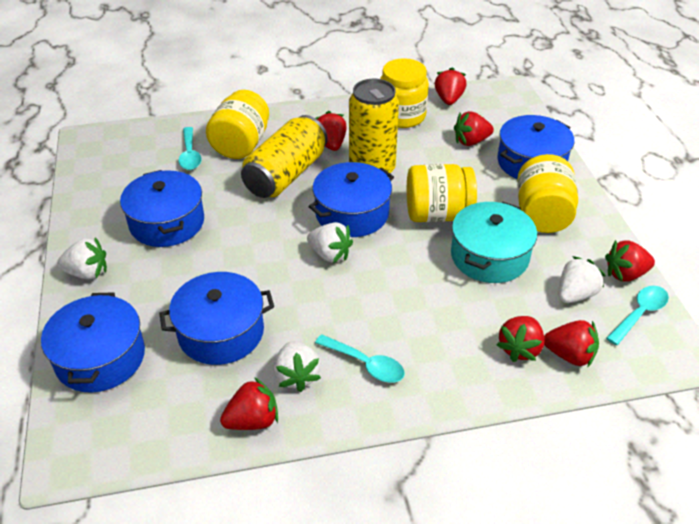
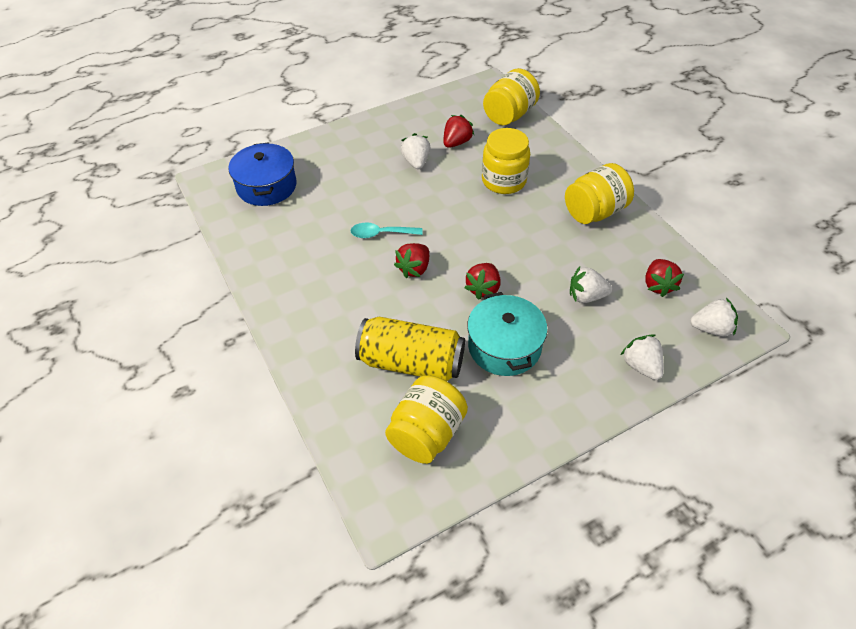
blue pot: 5 -> 1
red strawberry: 7 -> 4
turquoise spoon: 3 -> 1
yellow can: 2 -> 1

